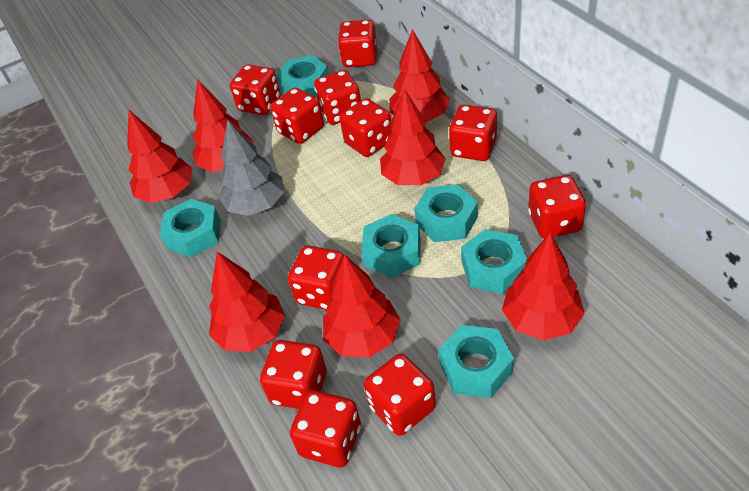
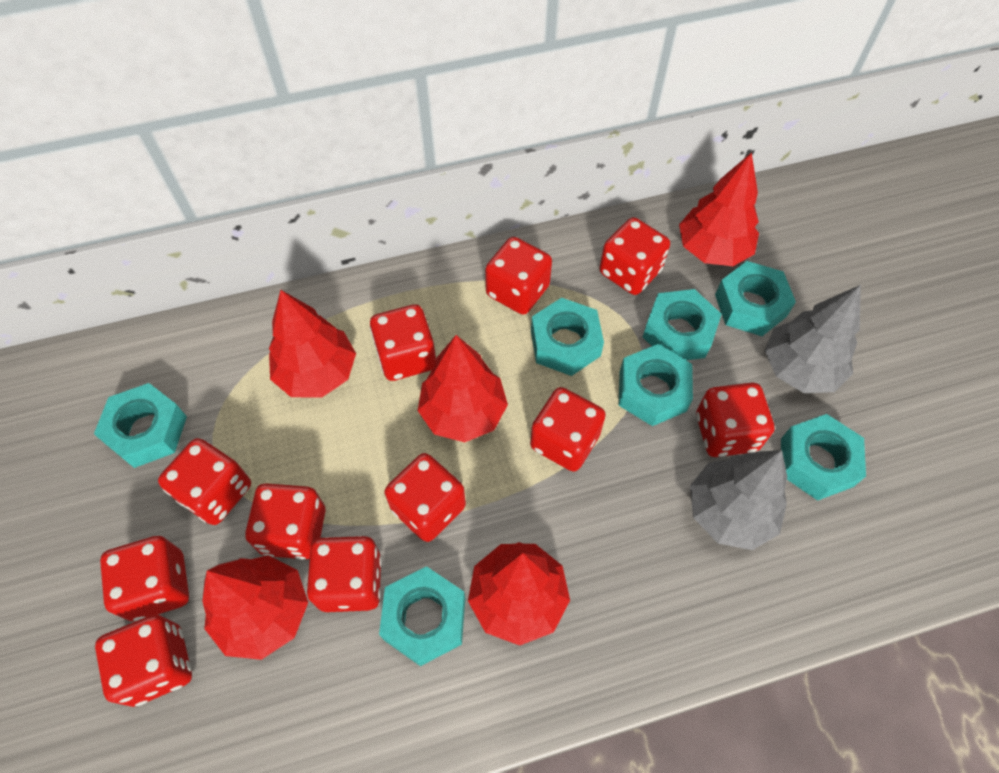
grey tree: 1 -> 2
red tree: 7 -> 5
turquoise nut: 6 -> 7

